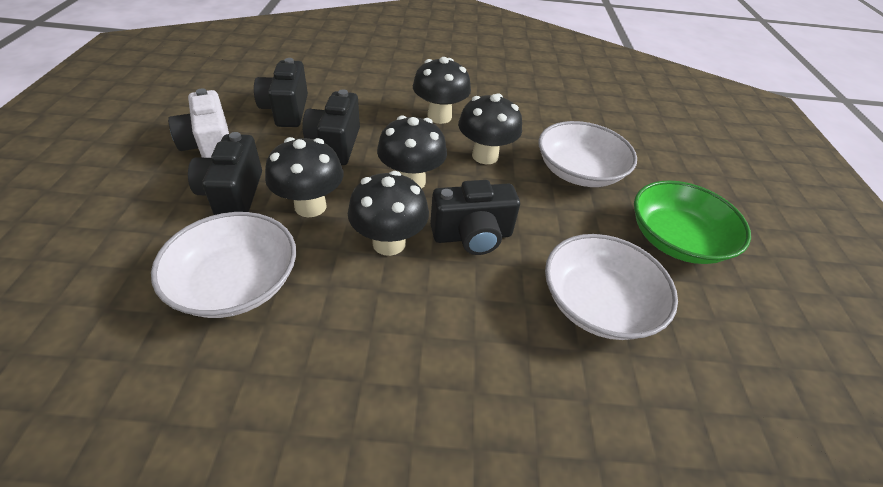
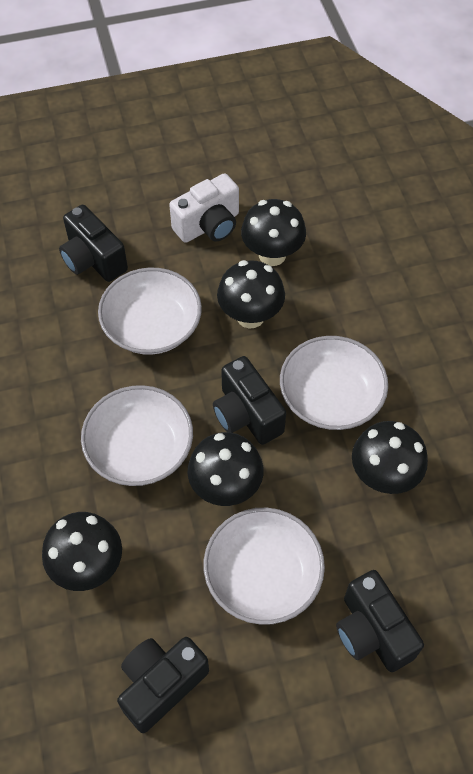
green bowl: 1 -> 0
white bowl: 3 -> 4

